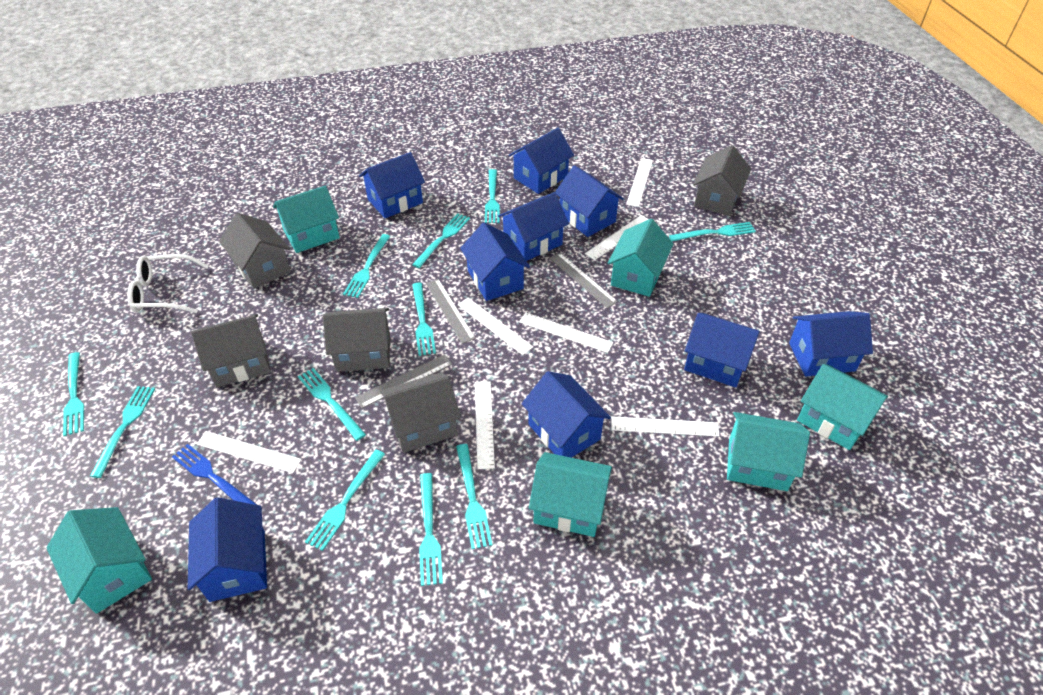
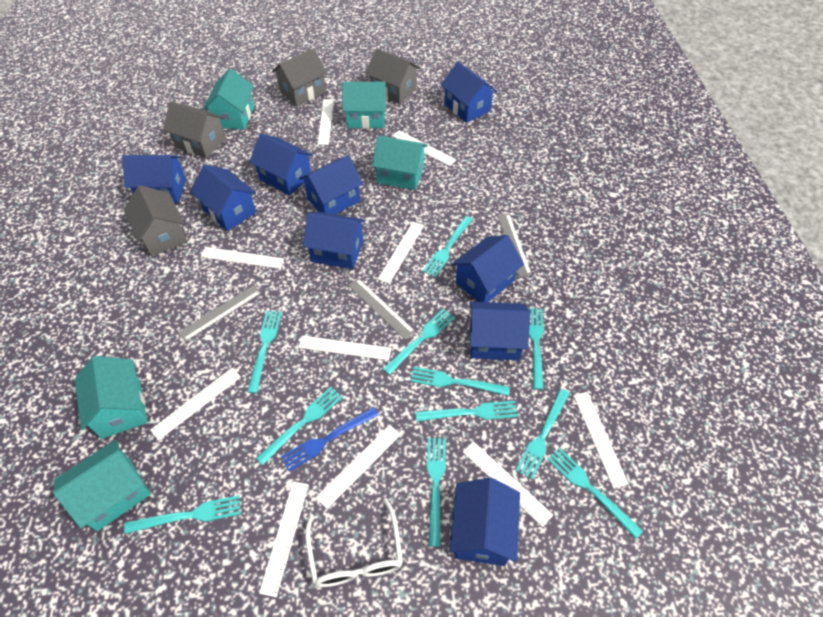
grey house: 5 -> 4
turquoise house: 6 -> 5
white ruler: 7 -> 10

